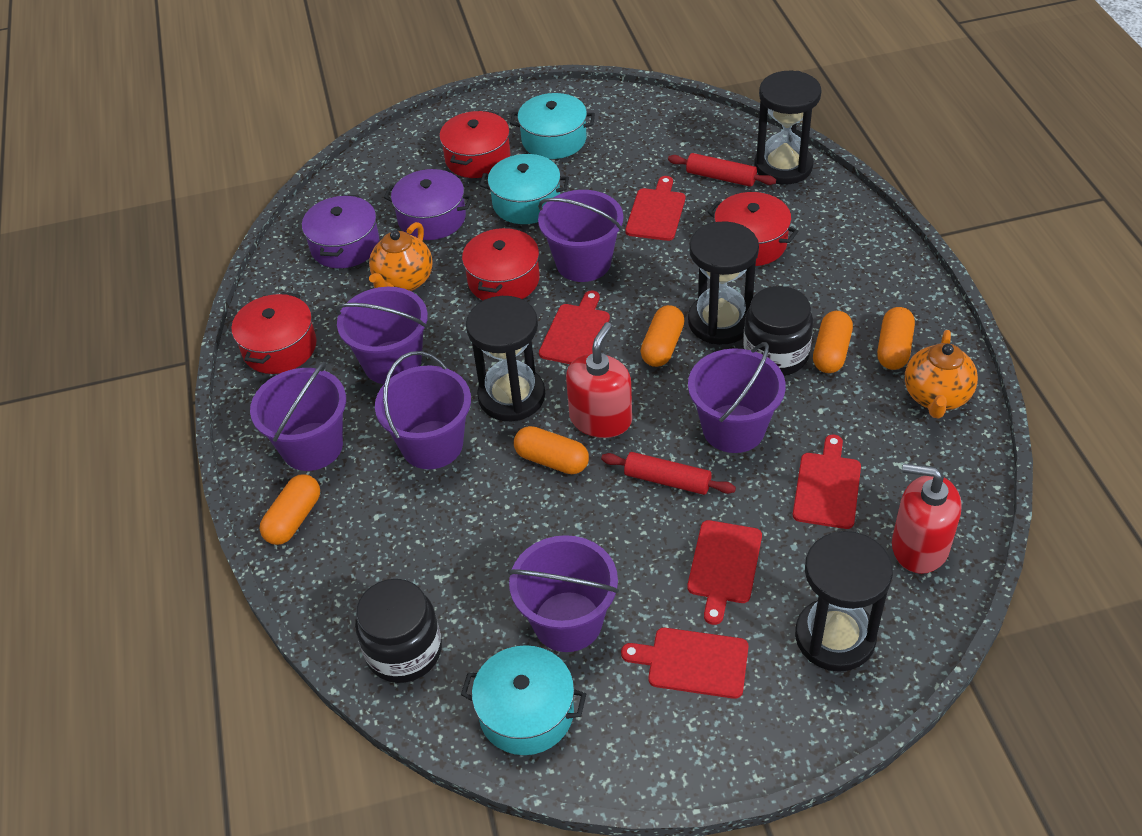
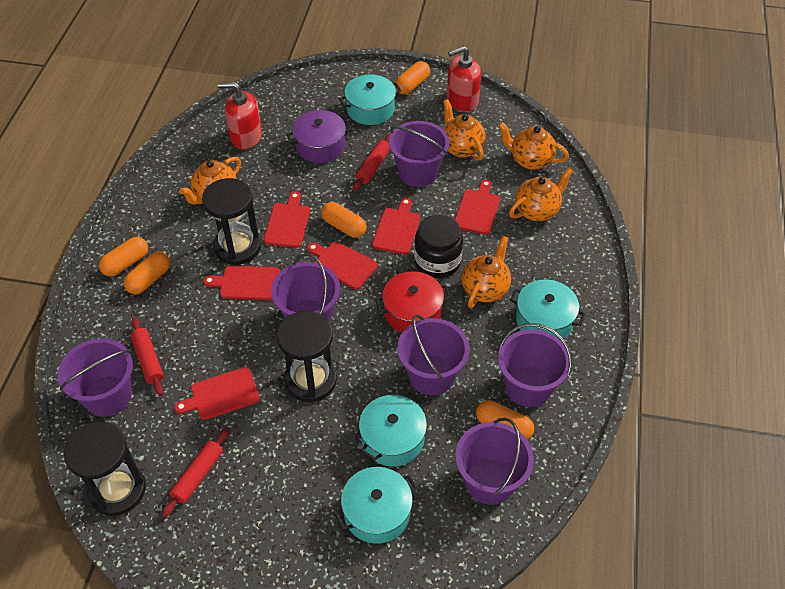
black hourglass: 4 -> 3
black jar: 2 -> 1
orange teapot: 2 -> 5
purple pot: 2 -> 1
red cutting board: 5 -> 6
red pot: 4 -> 1
red rolling pin: 2 -> 3
turquoise pot: 3 -> 4

